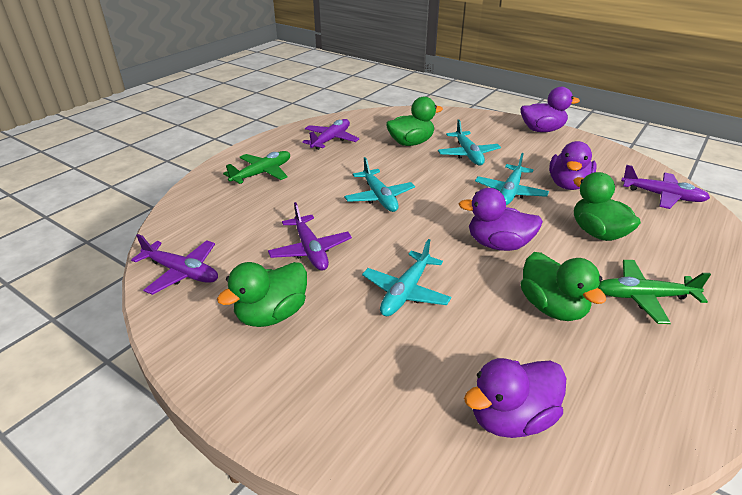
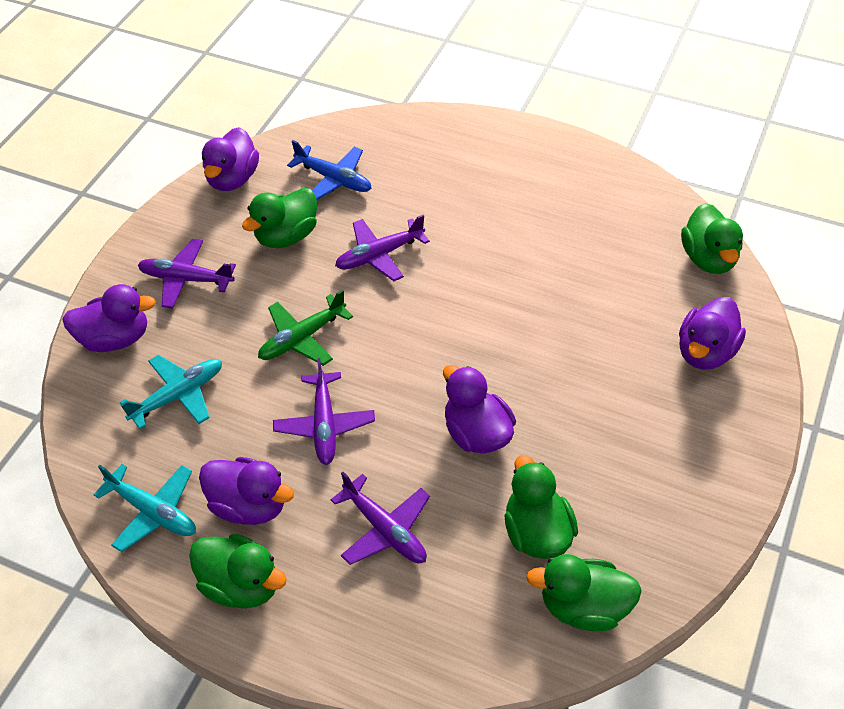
blue plane: 0 -> 1
green duck: 4 -> 5
green plane: 2 -> 1
purple duck: 4 -> 5
turquoise plane: 4 -> 2

